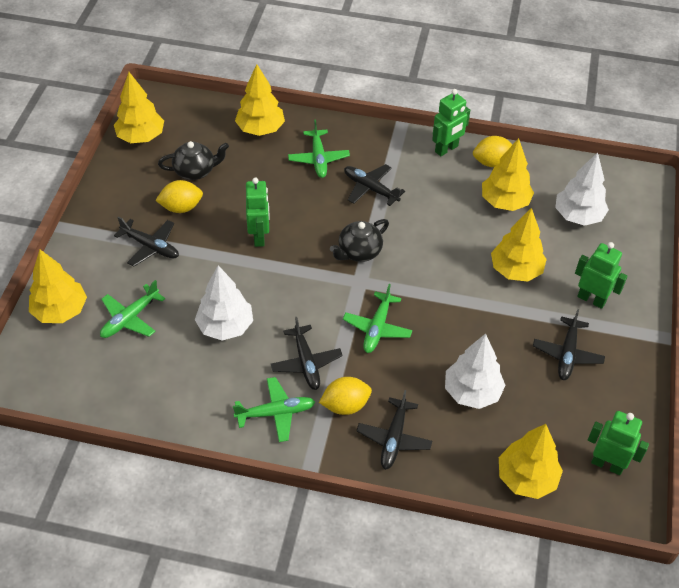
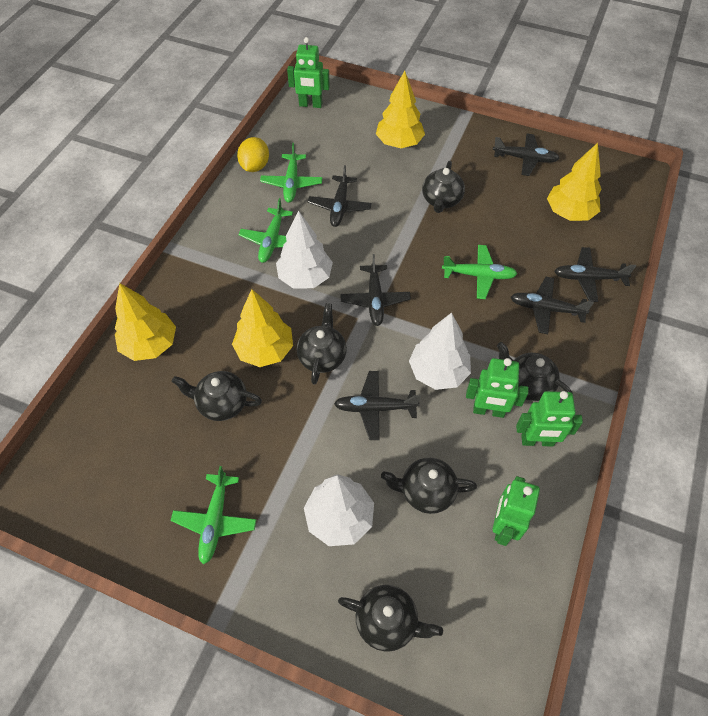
black plane: 5 -> 6
black teapot: 2 -> 6
yellow lemon: 3 -> 1
yellow tree: 6 -> 4

